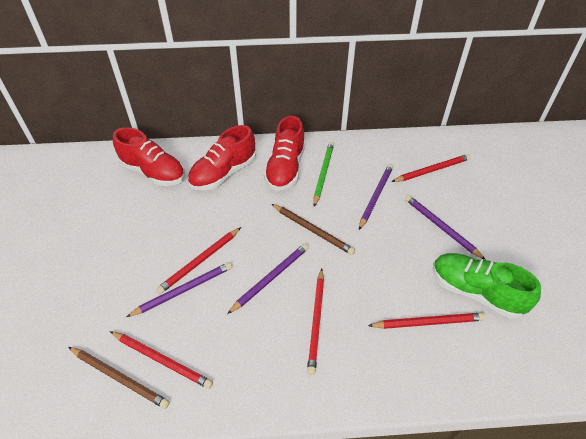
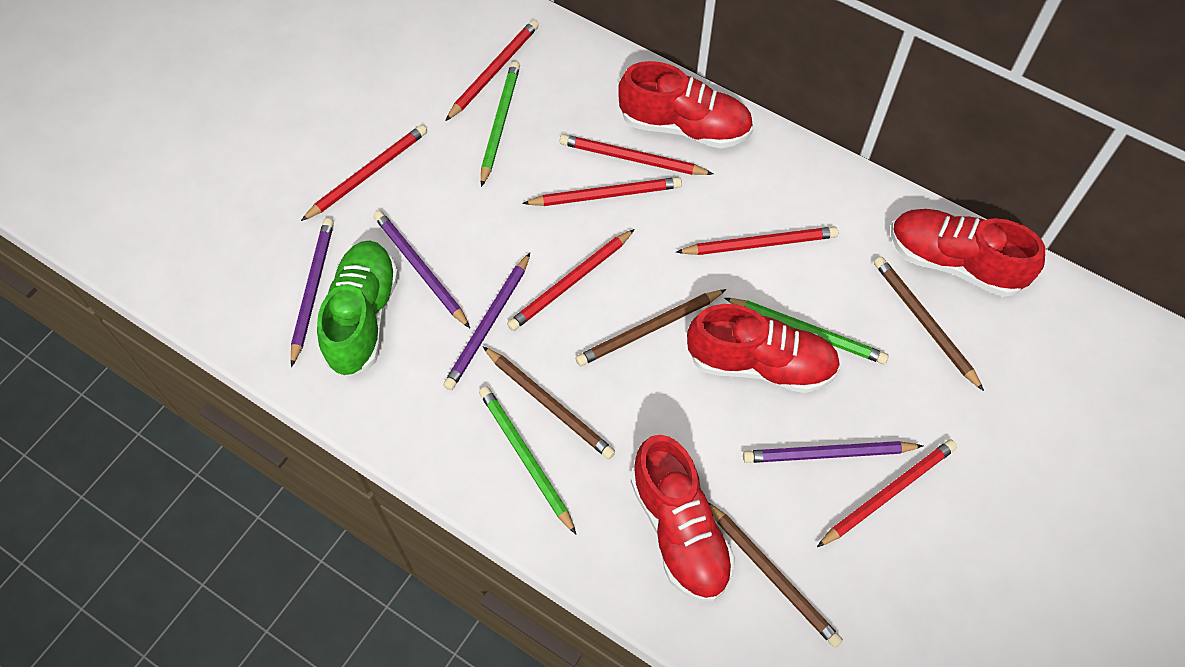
brown pencil: 2 -> 4
green pencil: 1 -> 3
red pencil: 5 -> 7
red shoe: 3 -> 4

